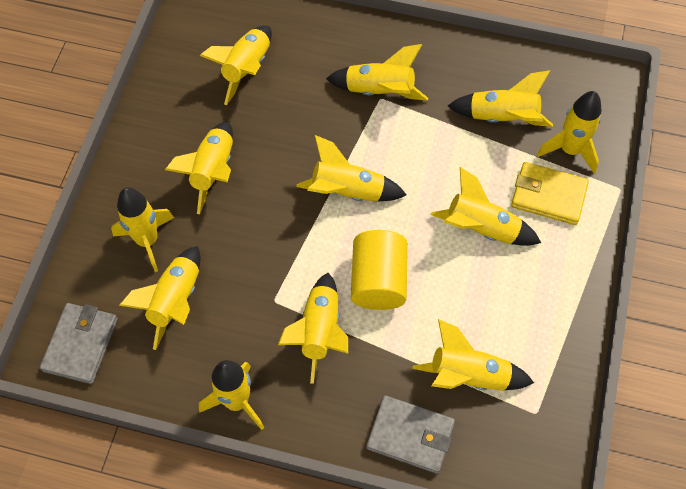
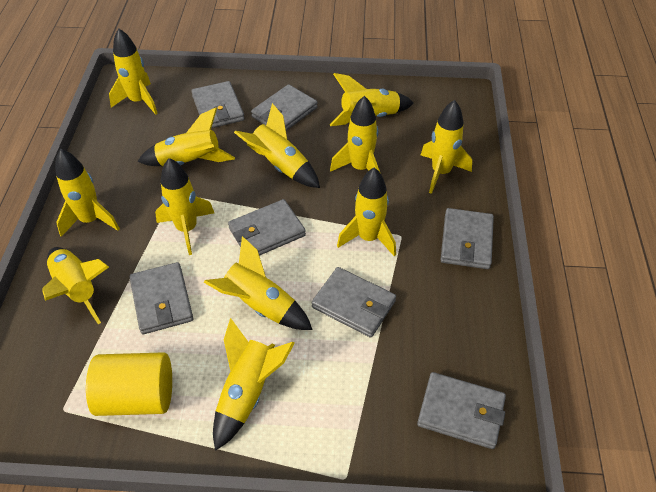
grey wallet: 2 -> 7
yellow wallet: 1 -> 0

